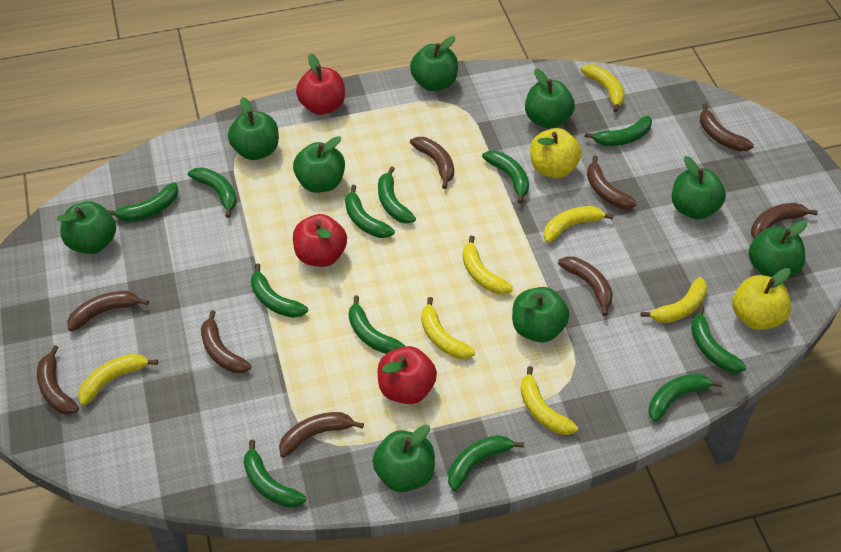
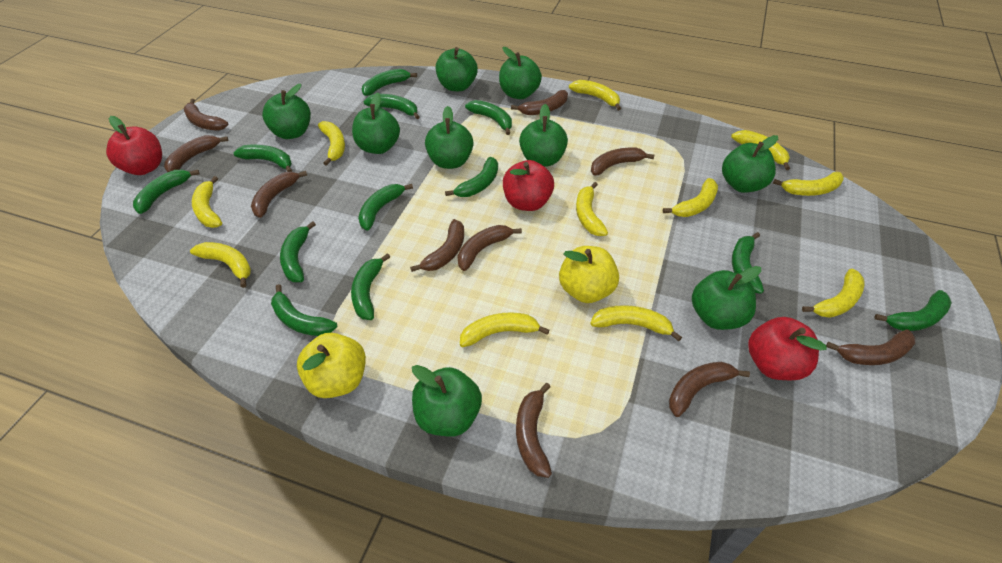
brown banana: 9 -> 10
yellow banana: 7 -> 11

